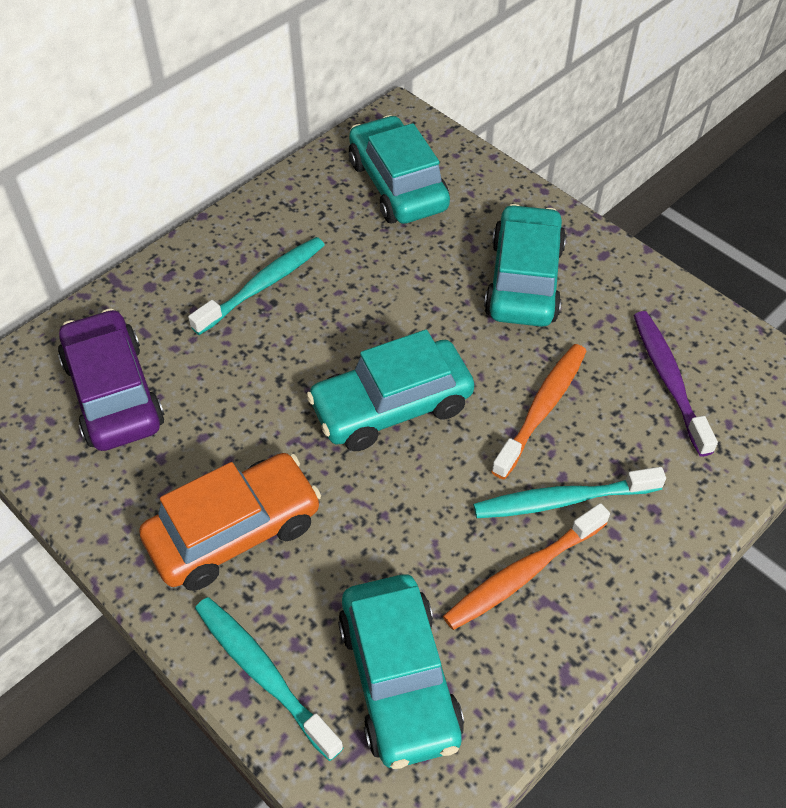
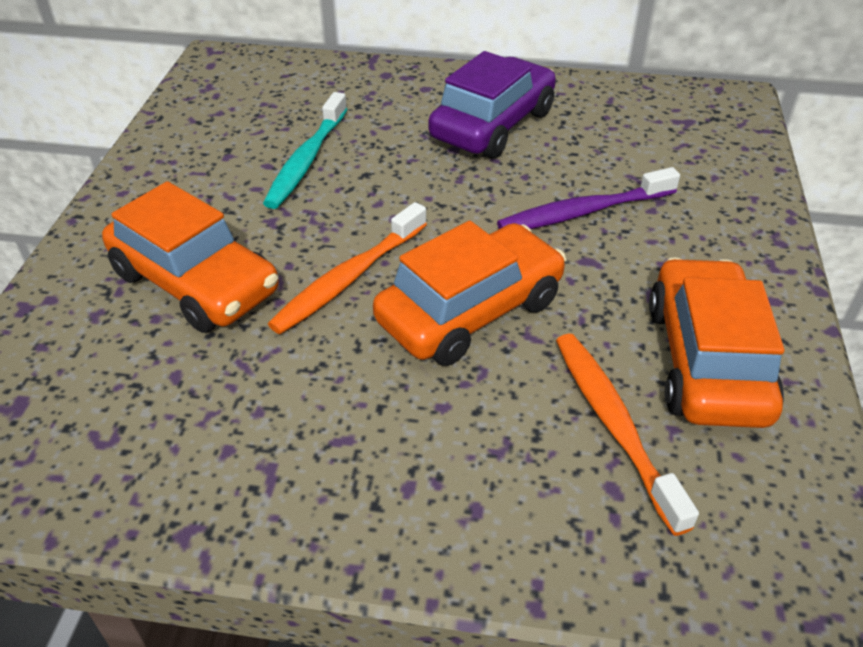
orange car: 1 -> 3
turquoise car: 4 -> 0
turquoise toothbrush: 3 -> 1

